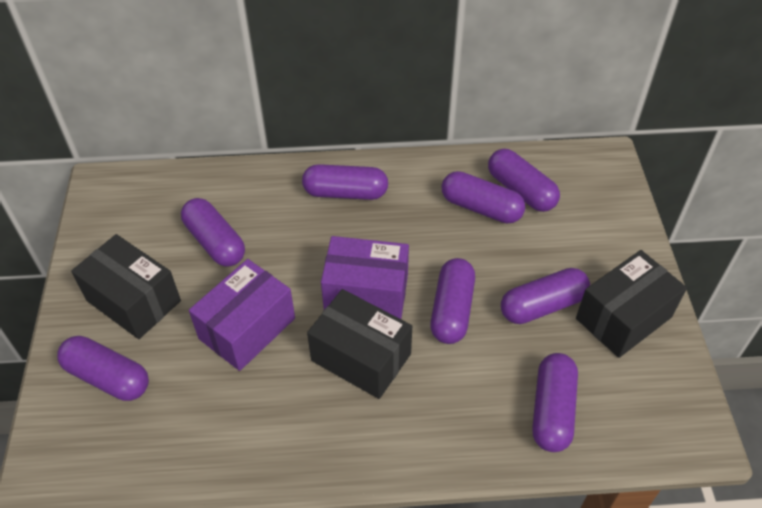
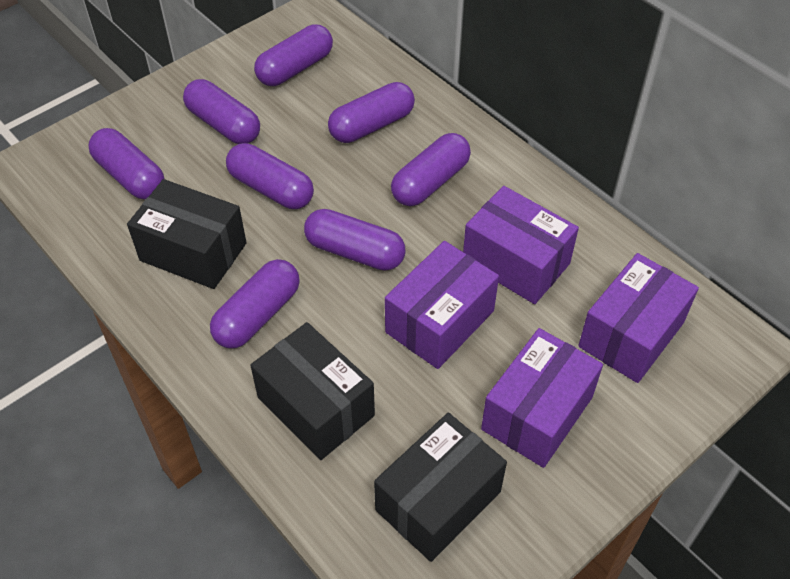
purple box: 2 -> 4

